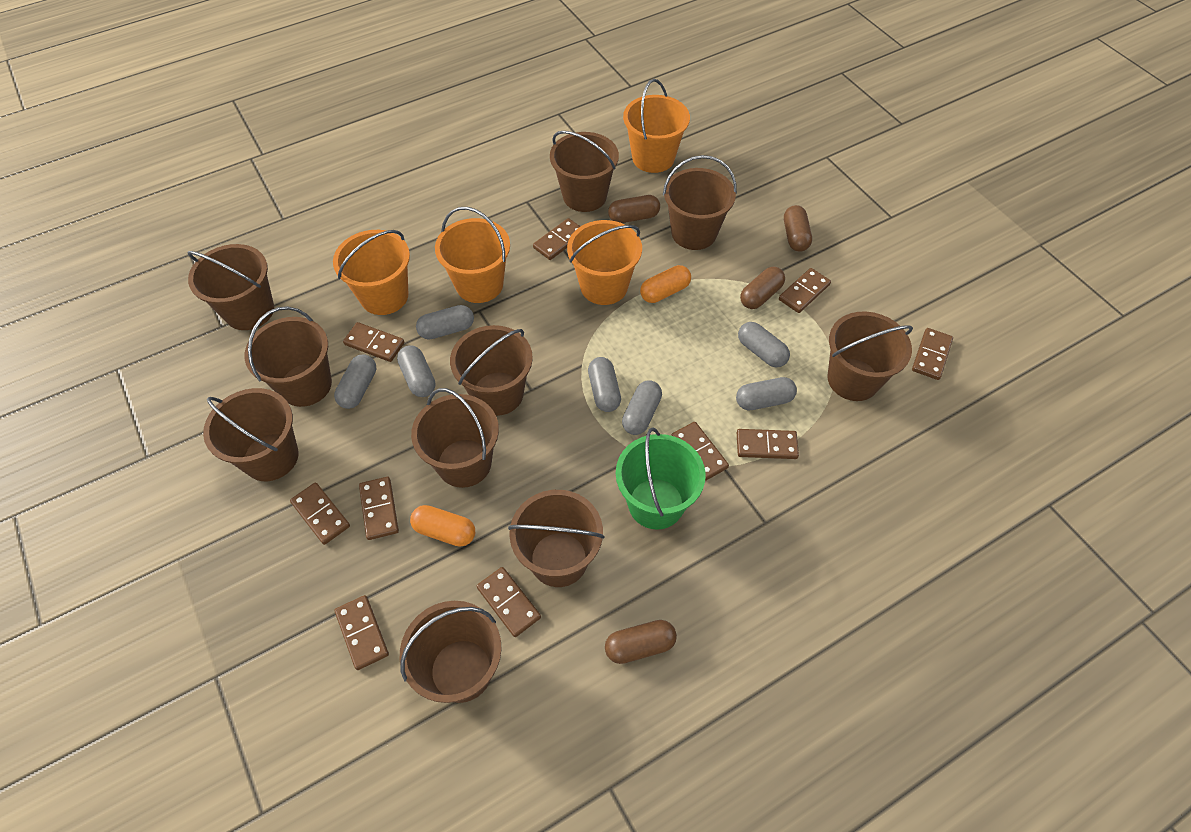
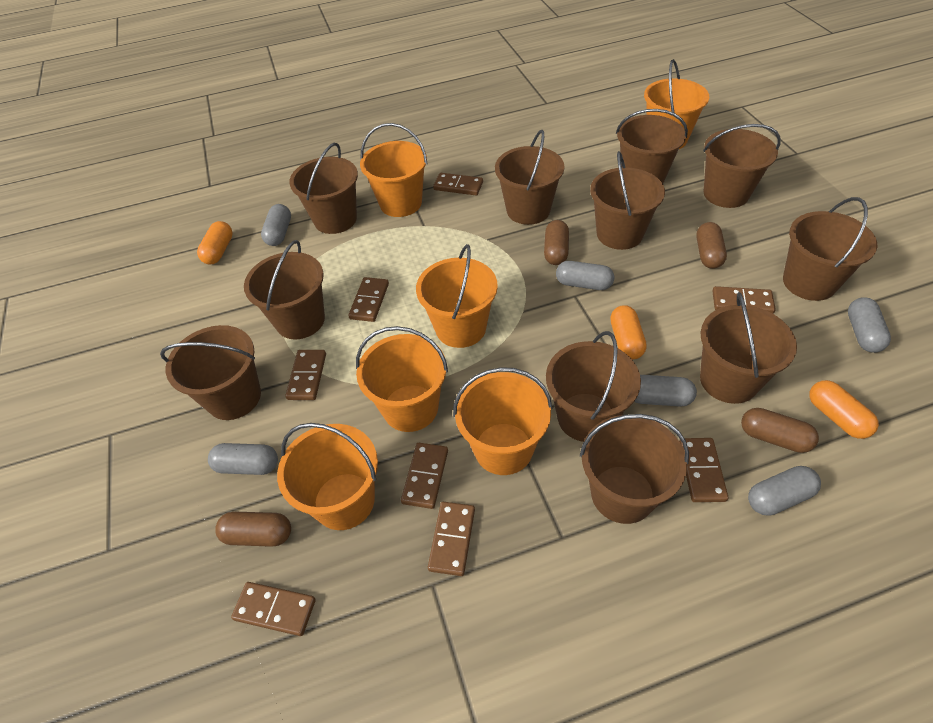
brown bucket: 10 -> 11
brown domino: 10 -> 8
green bucket: 1 -> 0
grey capsule: 7 -> 6
orange bucket: 4 -> 6
orange capsule: 2 -> 3

